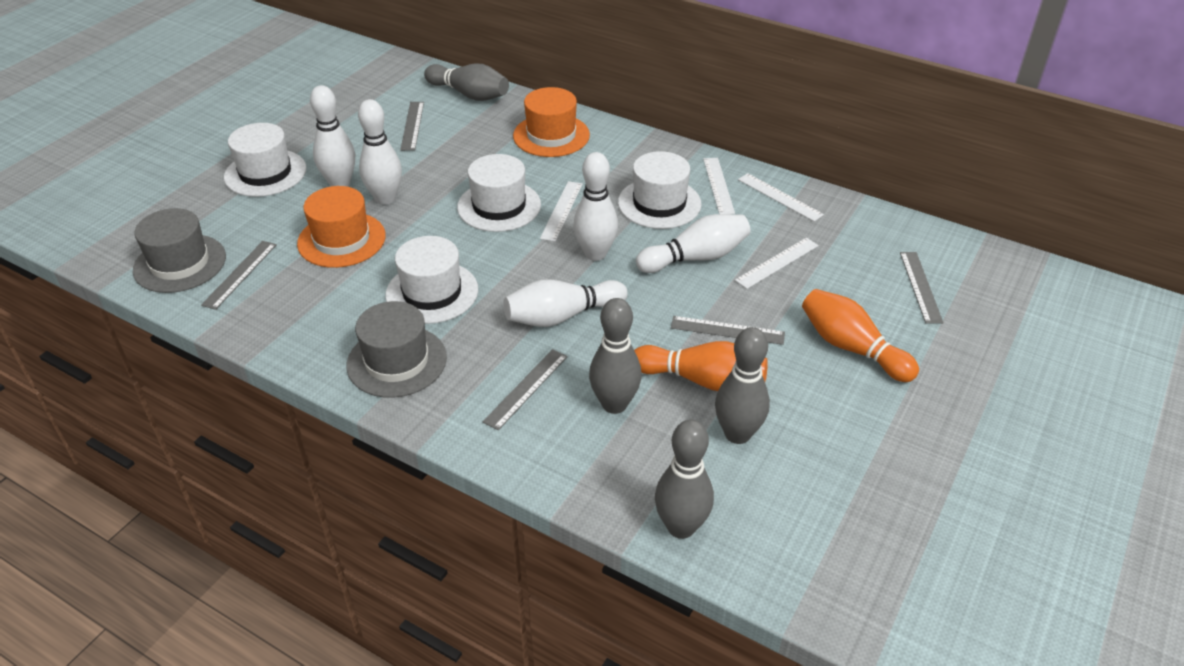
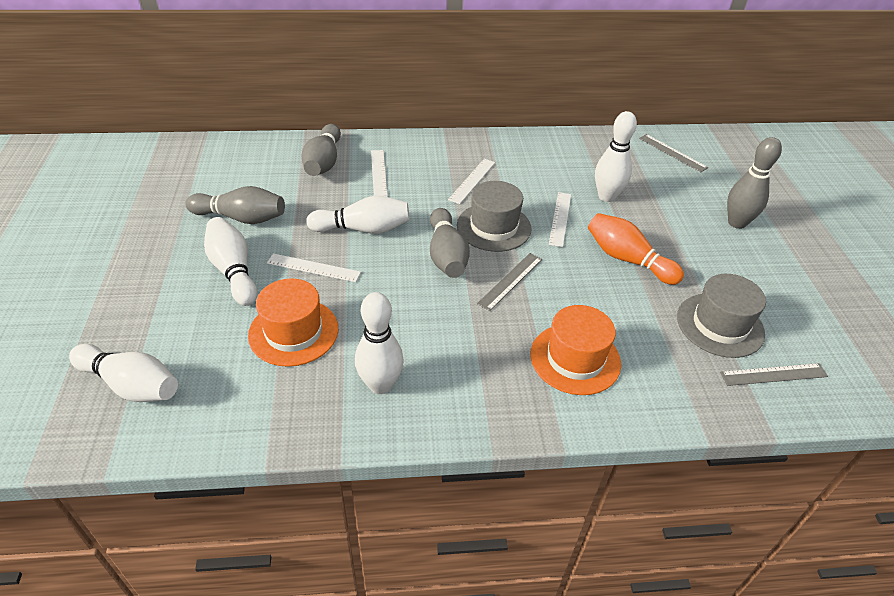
grey ruler: 5 -> 3
orange bowling pin: 2 -> 1
white hat: 4 -> 0

